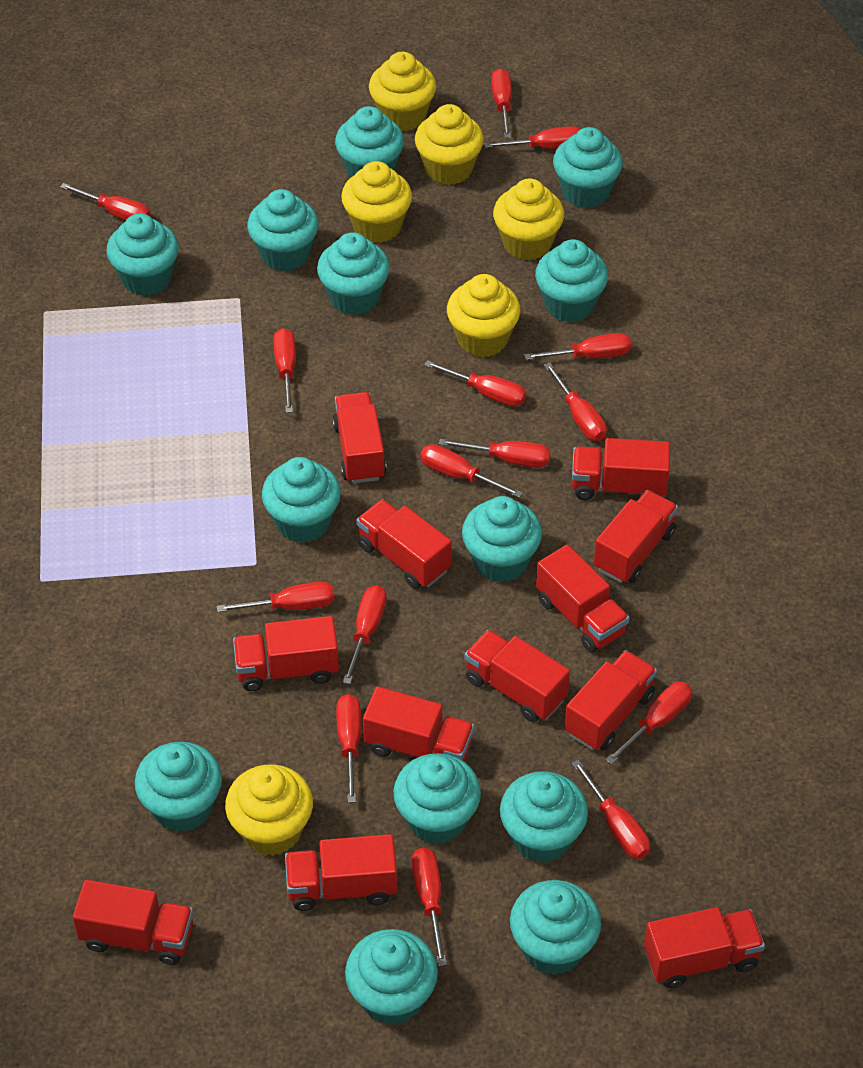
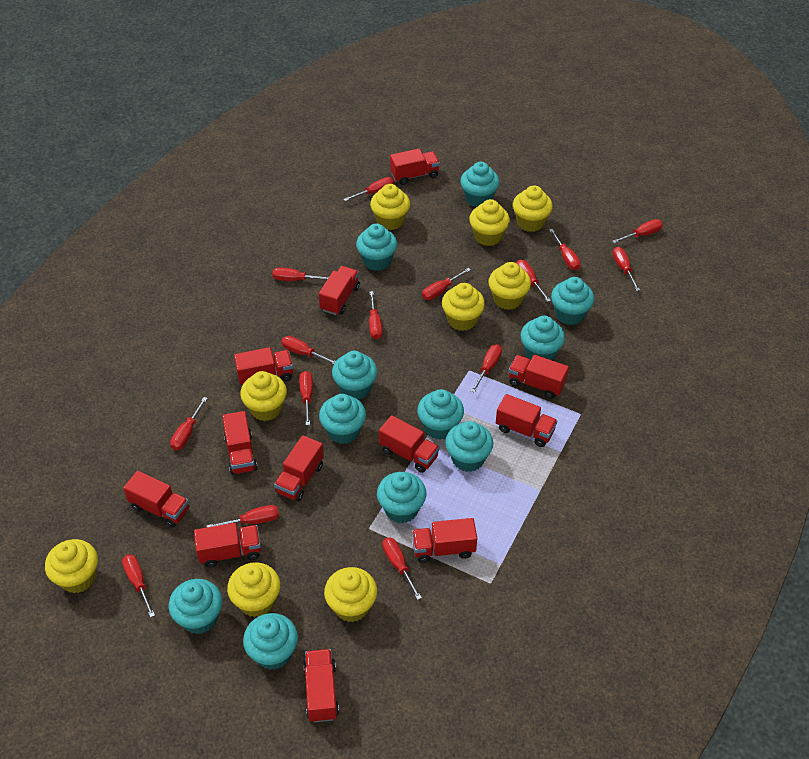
turquoise cupcake: 13 -> 11
yellow cupcake: 6 -> 9

